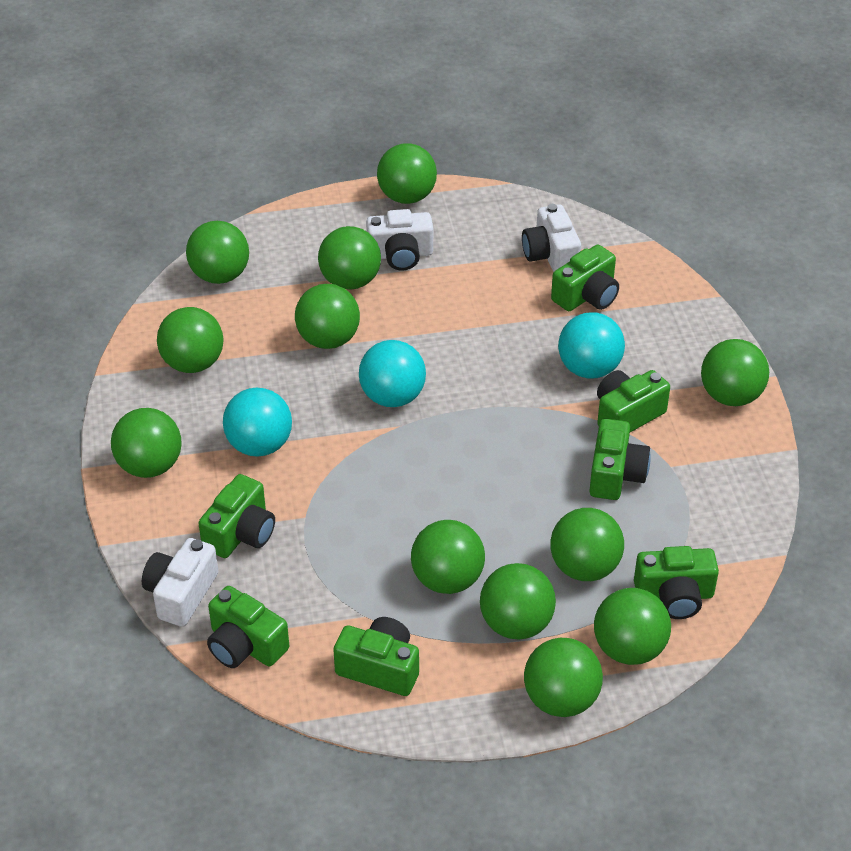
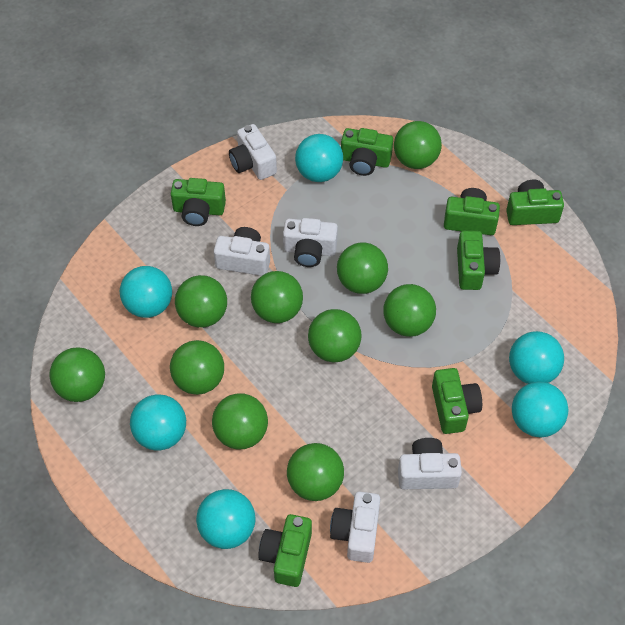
green ball: 12 -> 10
turquoise ball: 3 -> 6
white camera: 3 -> 5

